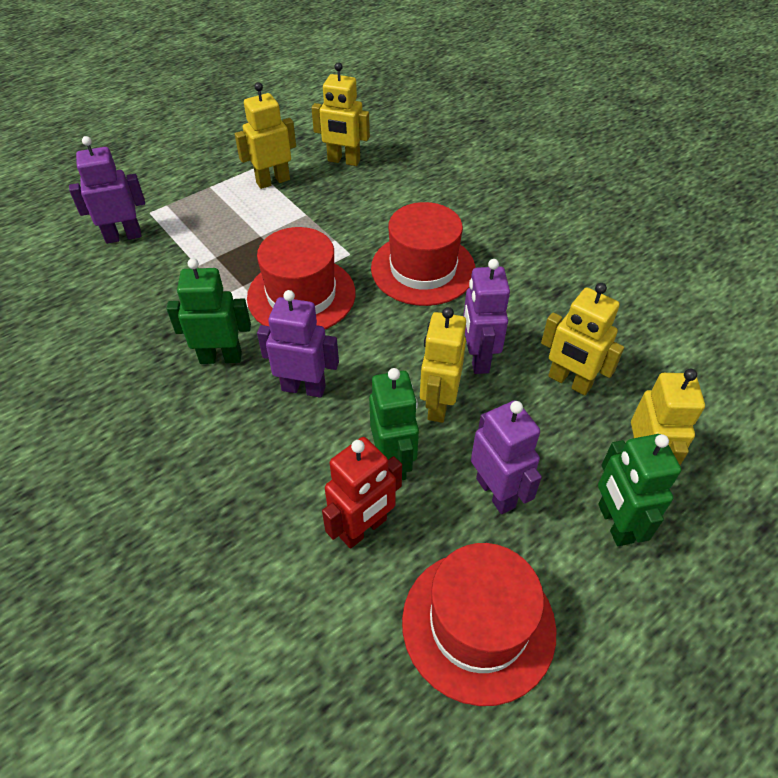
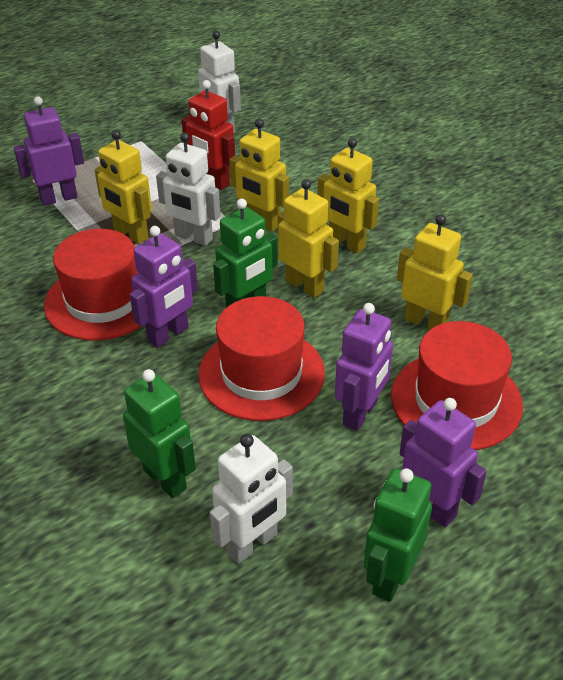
white robot: 0 -> 3

